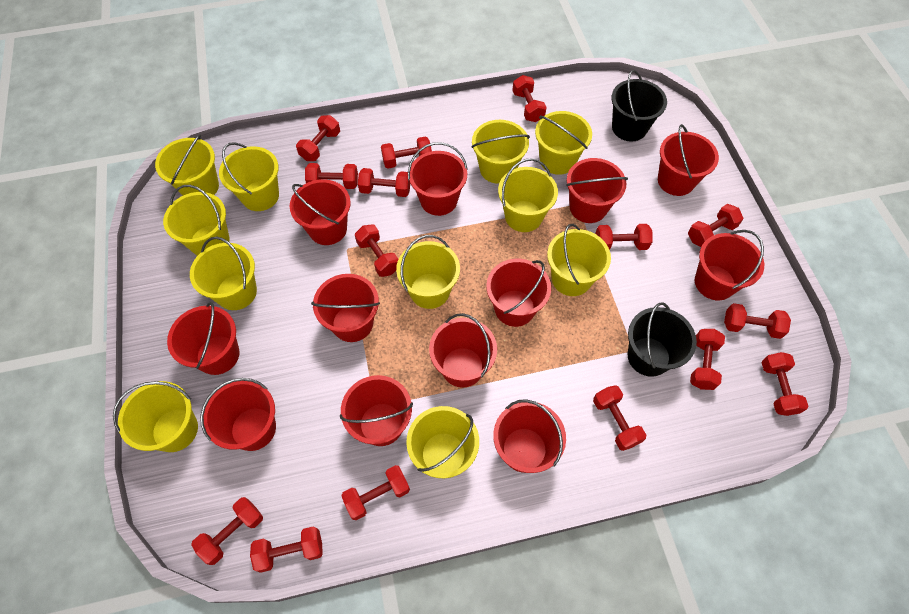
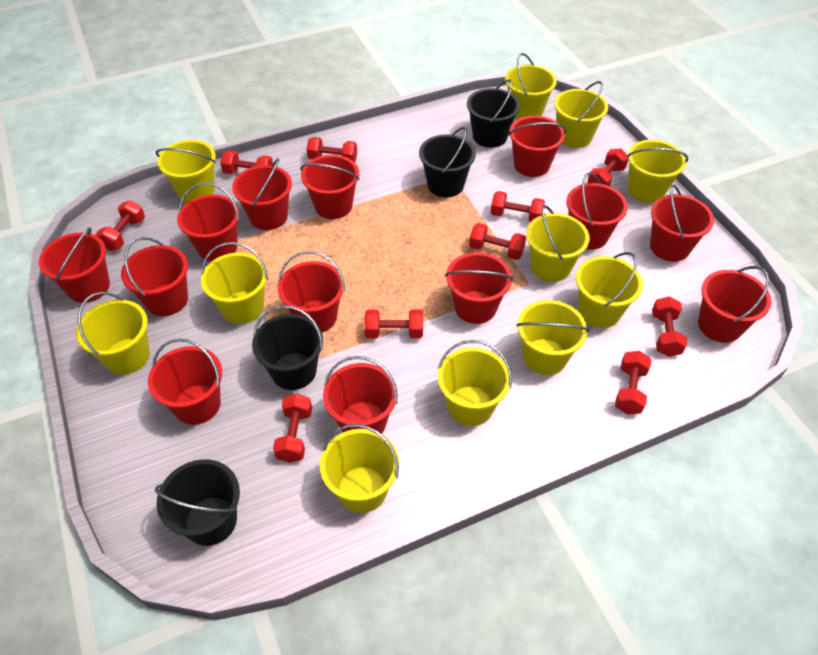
black bucket: 2 -> 4
red bucket: 12 -> 13
red dumbbell: 15 -> 10

